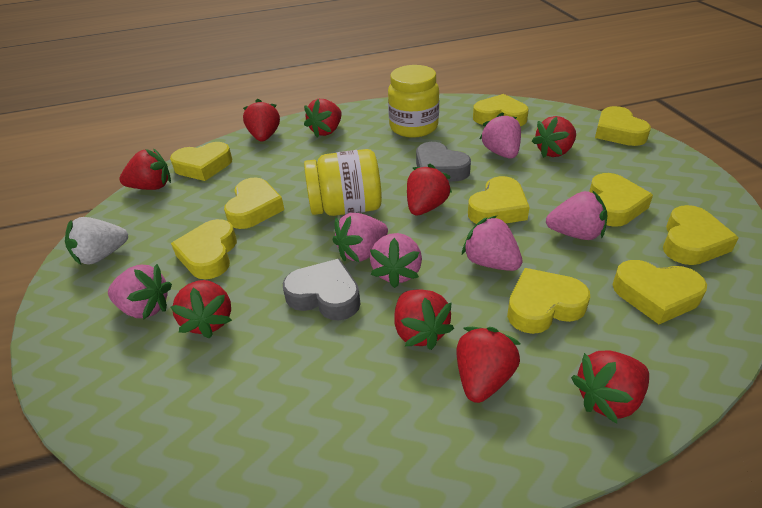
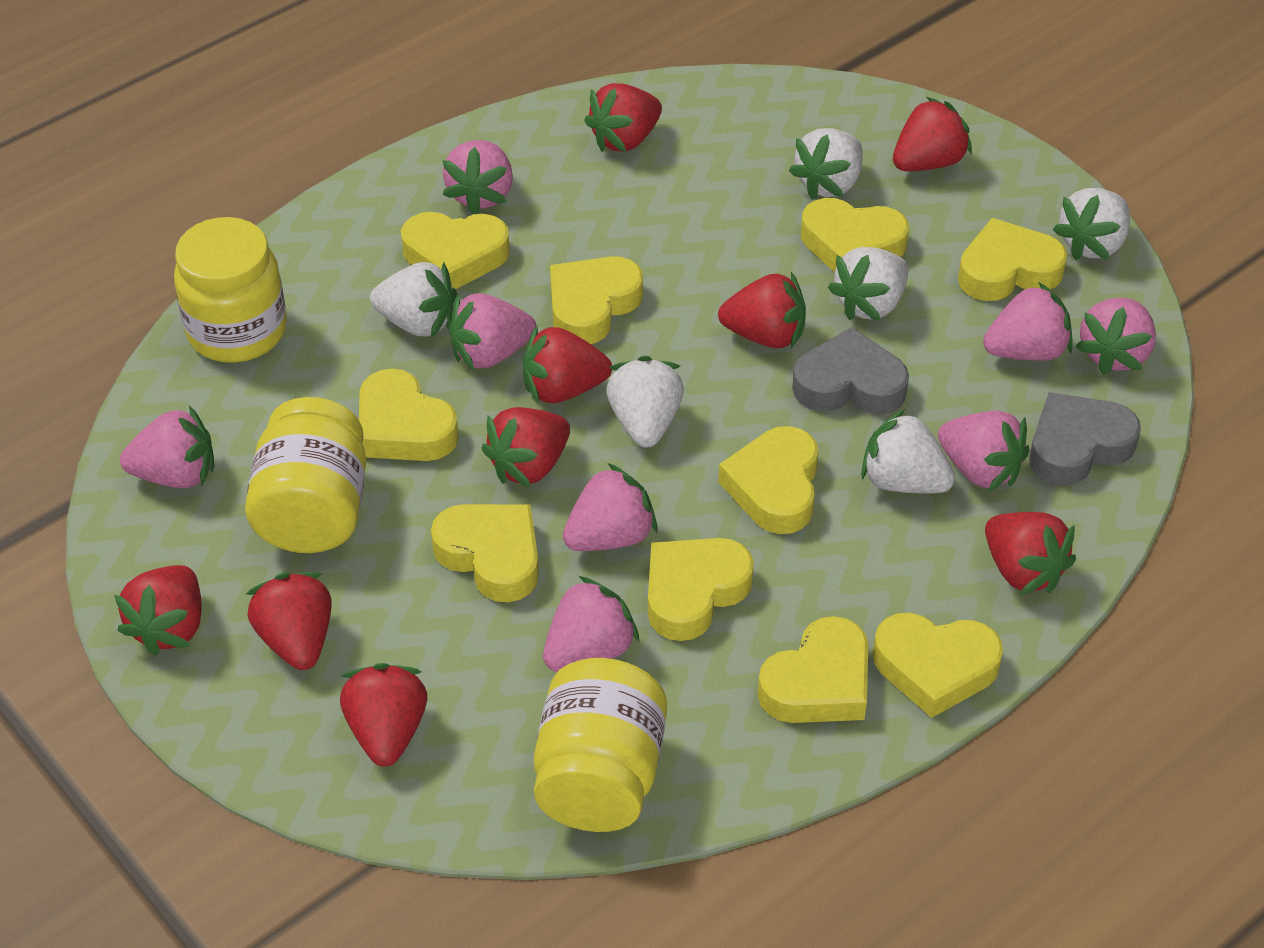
pink strawberry: 6 -> 8
white strawberry: 1 -> 6
yellow jar: 2 -> 3

